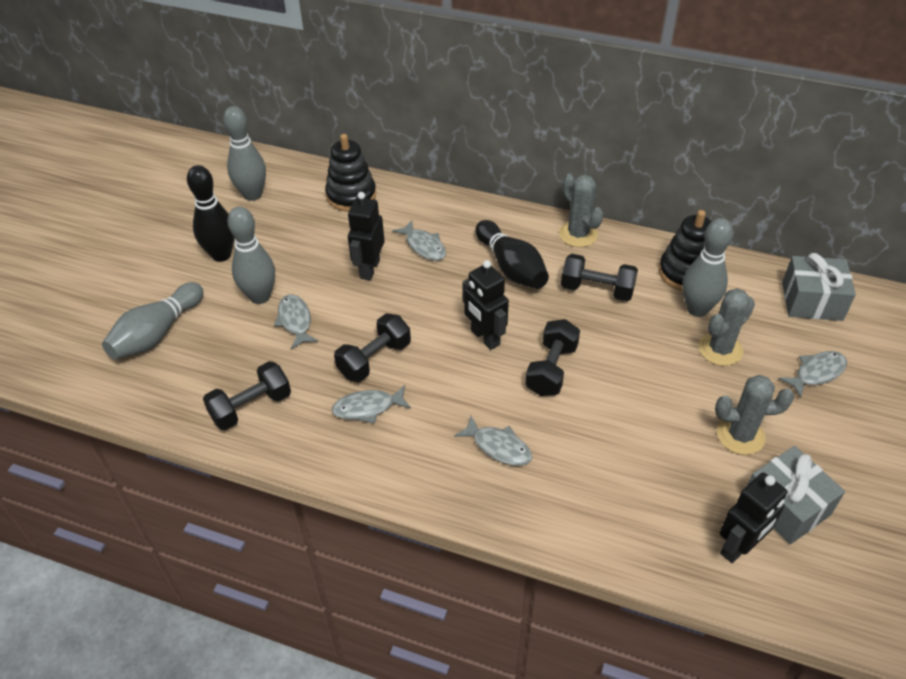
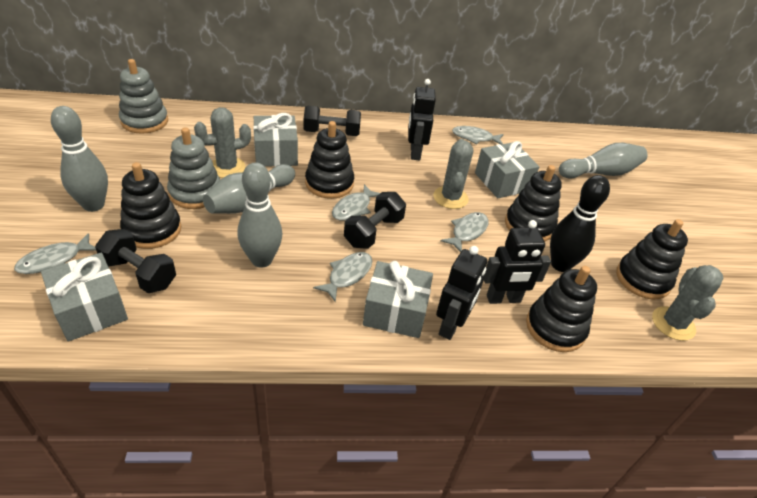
black bowling pin: 2 -> 1
black dumbbell: 4 -> 3
black stacking toy: 2 -> 5
grey gift: 2 -> 4
grey stacking toy: 0 -> 2

